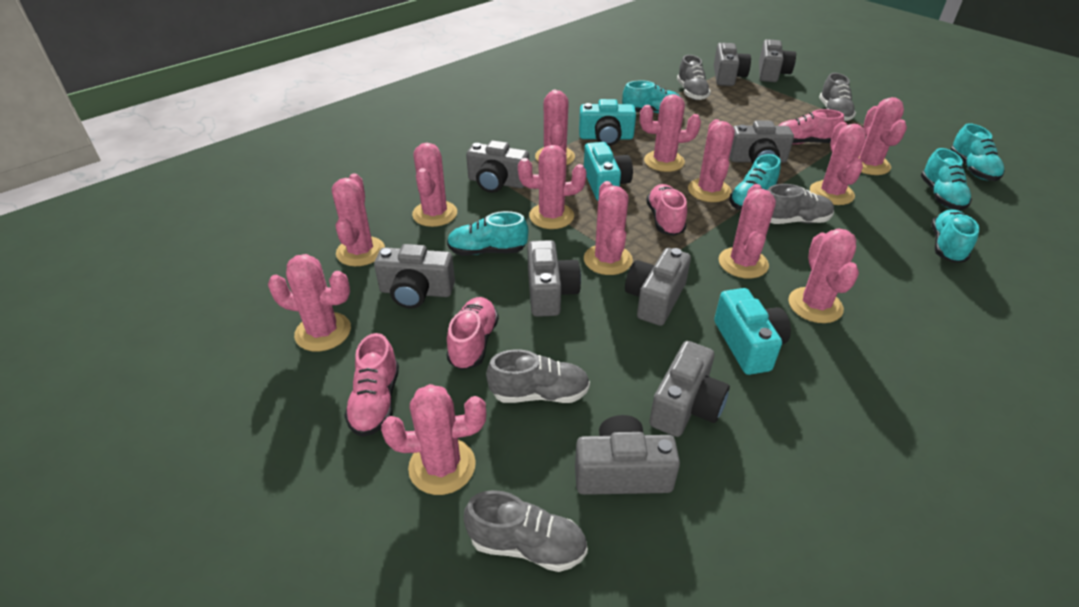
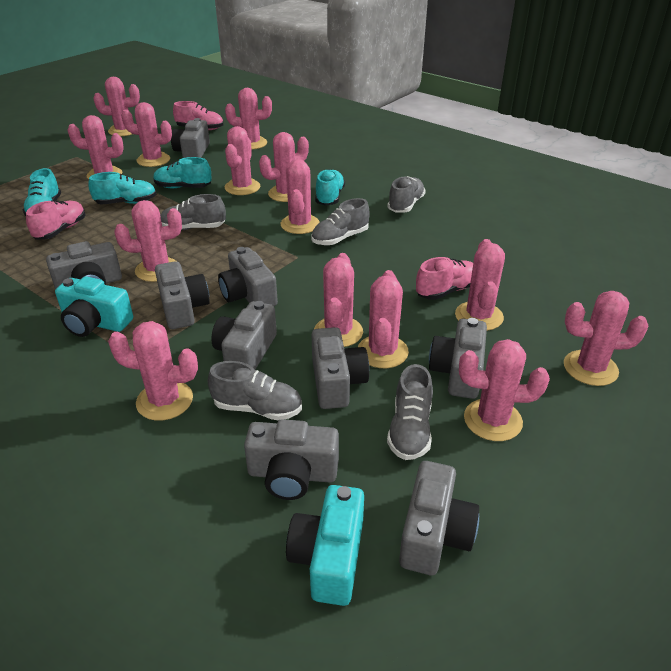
pink cactus: 13 -> 14
pink shoe: 4 -> 3
turquoise camera: 3 -> 2
turquoise shoe: 6 -> 4

